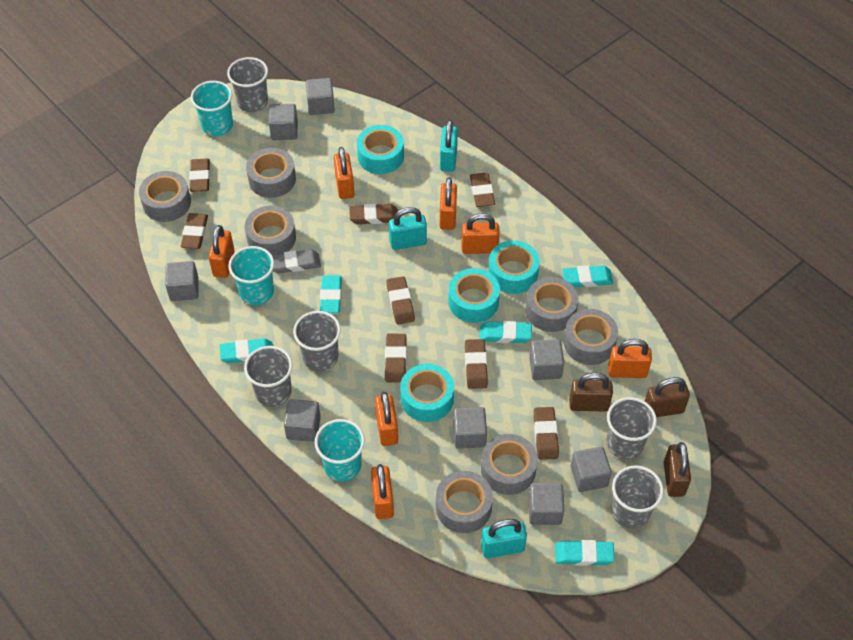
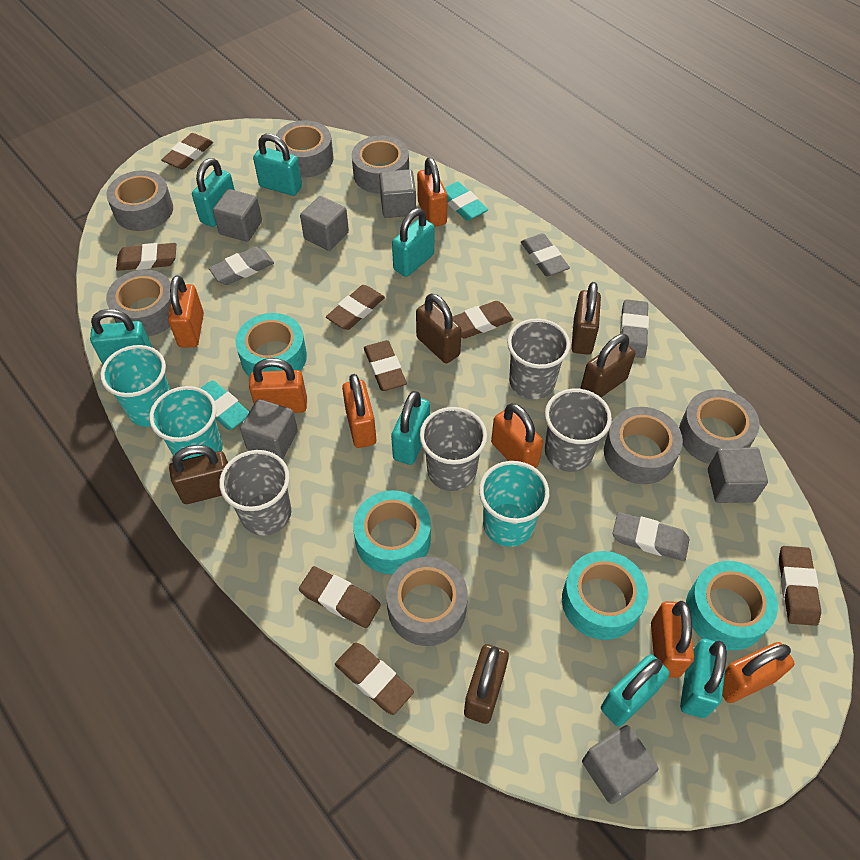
brown padlock: 3 -> 5
grey cube: 8 -> 6
grey cup: 5 -> 4
grey eraser: 1 -> 4
turquoise eraser: 5 -> 2
turquoise padlock: 3 -> 7

